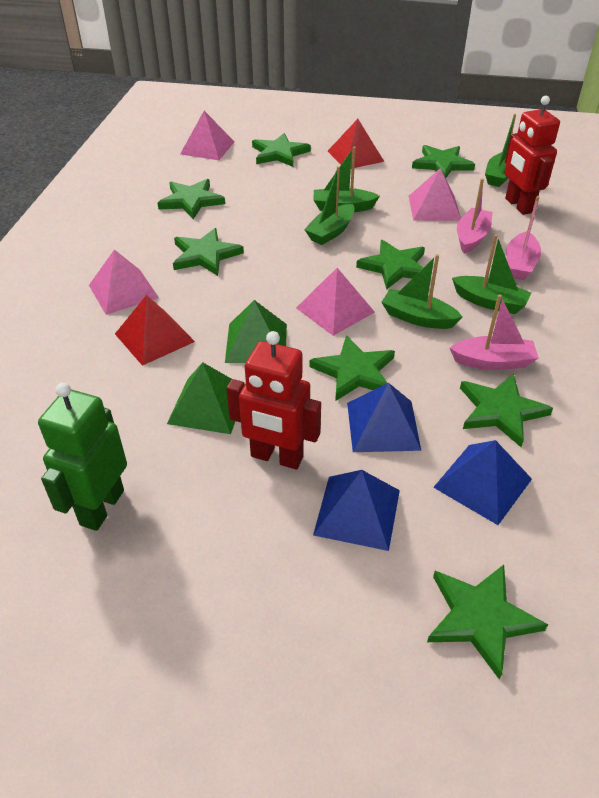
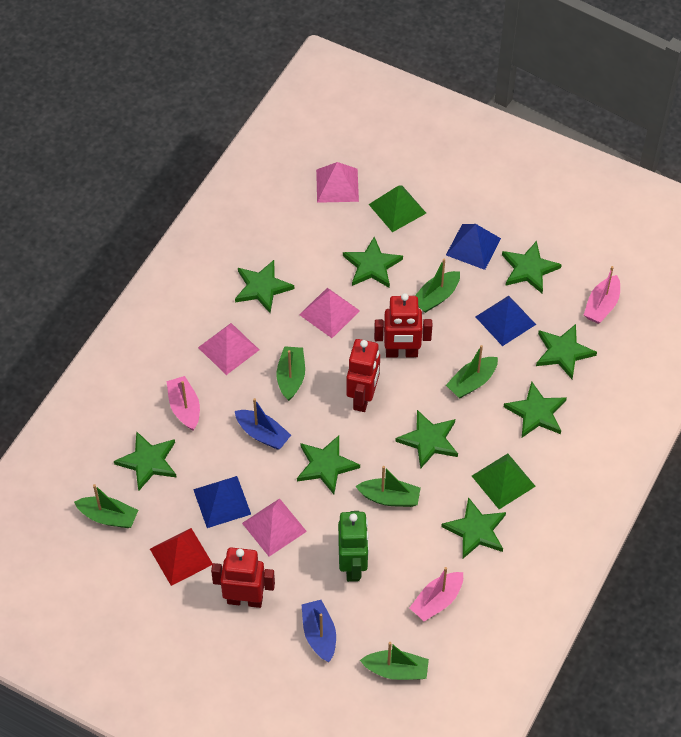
blue boat: 0 -> 2
green boat: 5 -> 6
green star: 8 -> 9
red pyramid: 2 -> 1
red robot: 2 -> 3

